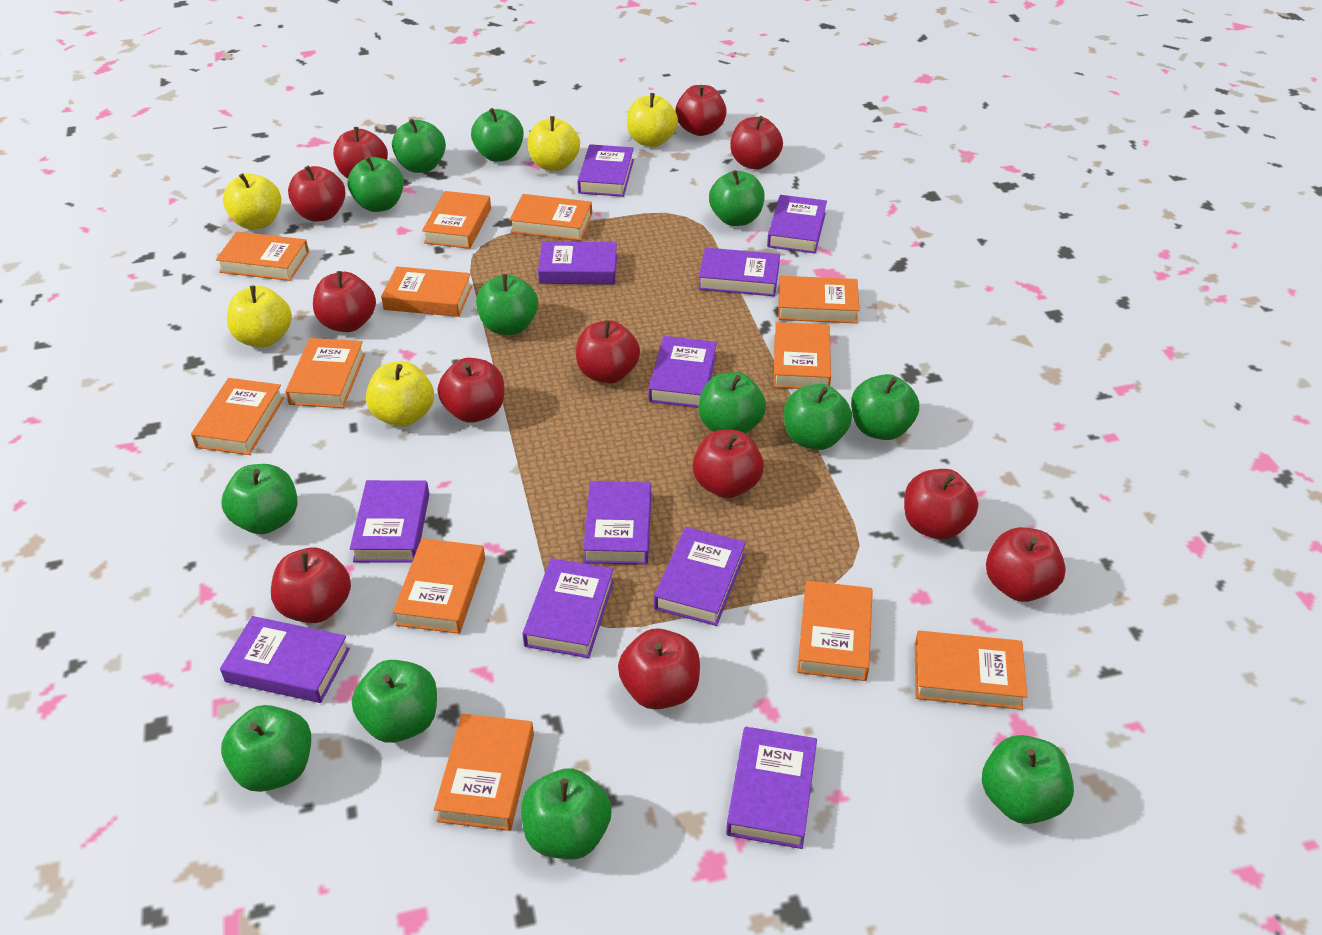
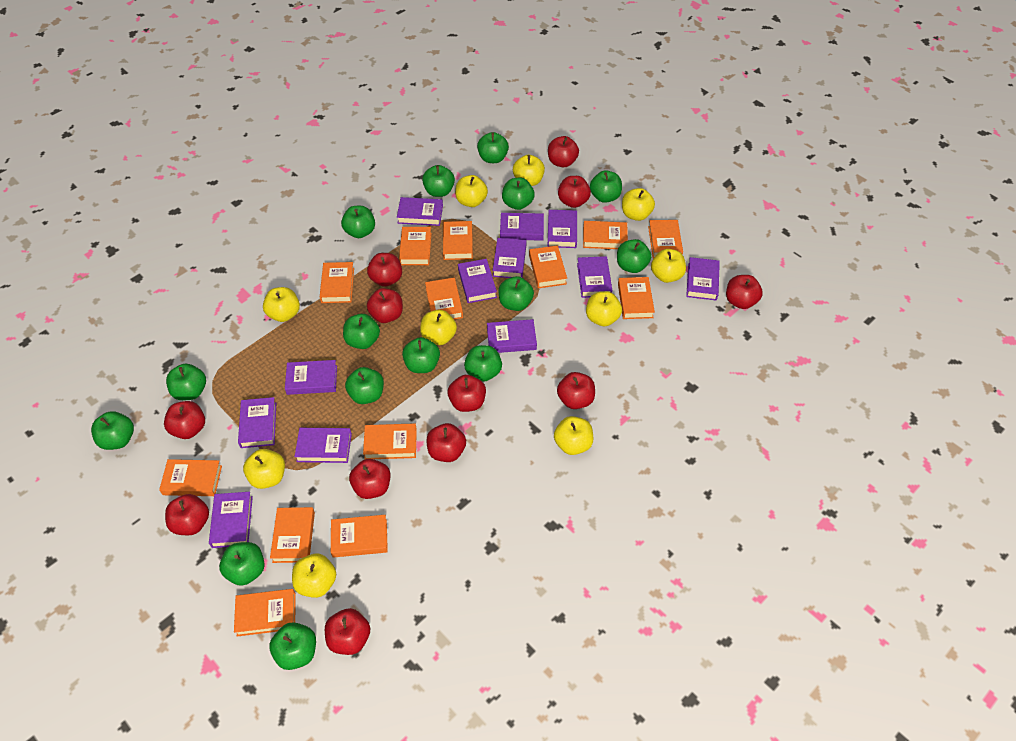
green apple: 13 -> 15
orange book: 12 -> 13
purple book: 11 -> 12
yellow apple: 5 -> 10

